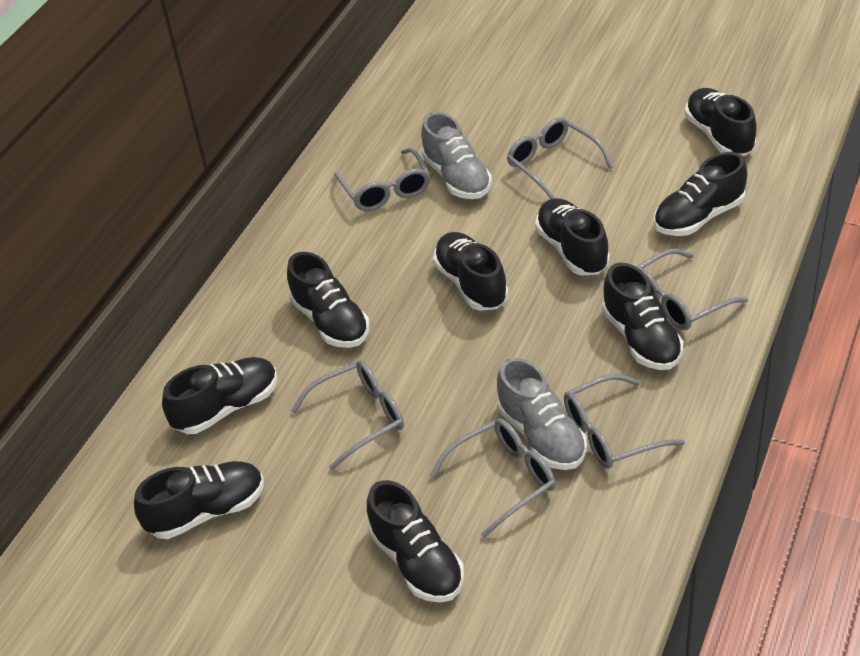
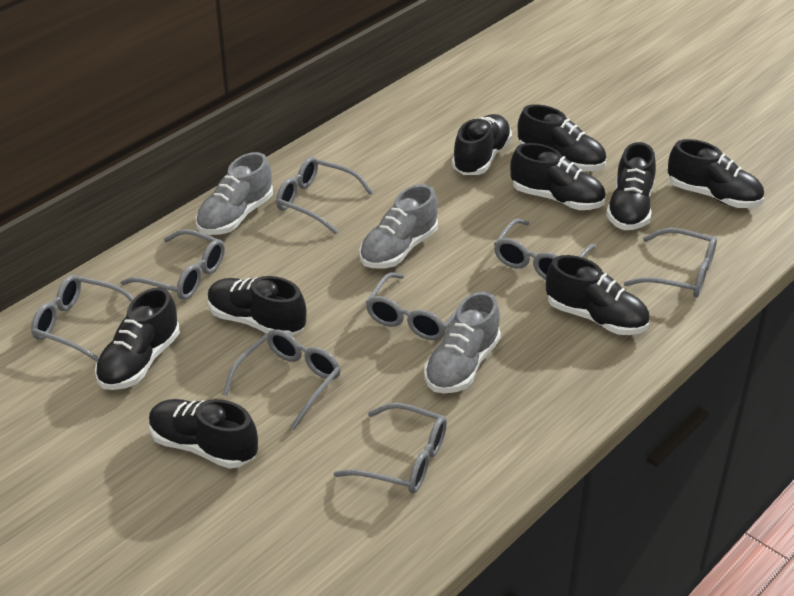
grey glasses: 6 -> 8
grey shoe: 2 -> 3

